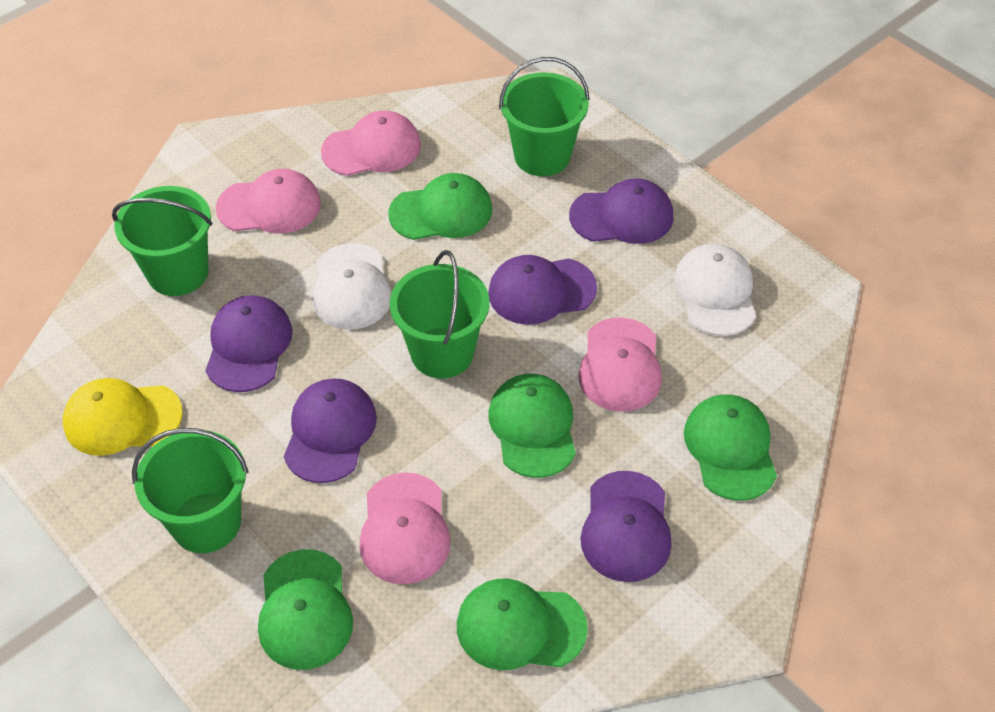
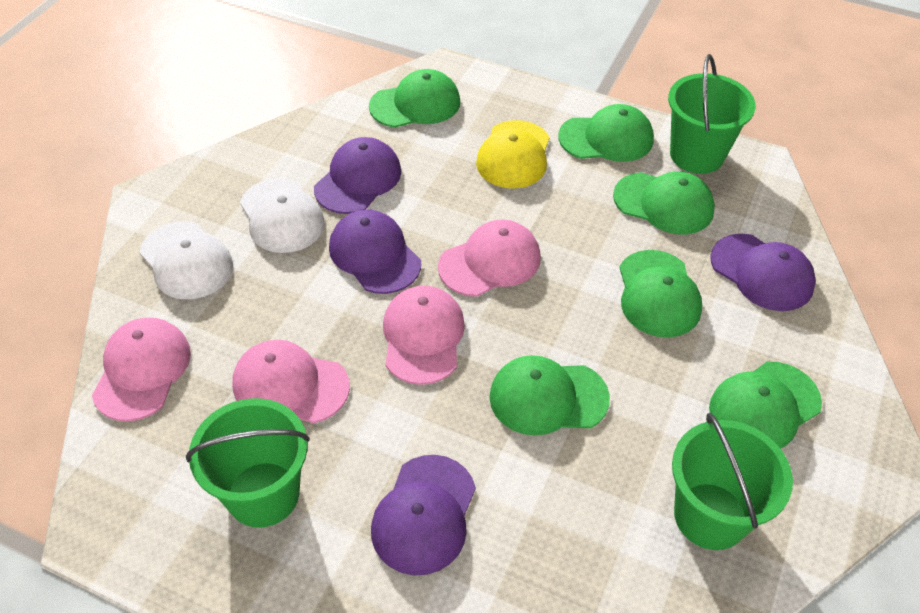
green bucket: 4 -> 3
green cap: 5 -> 6
purple cap: 5 -> 4

